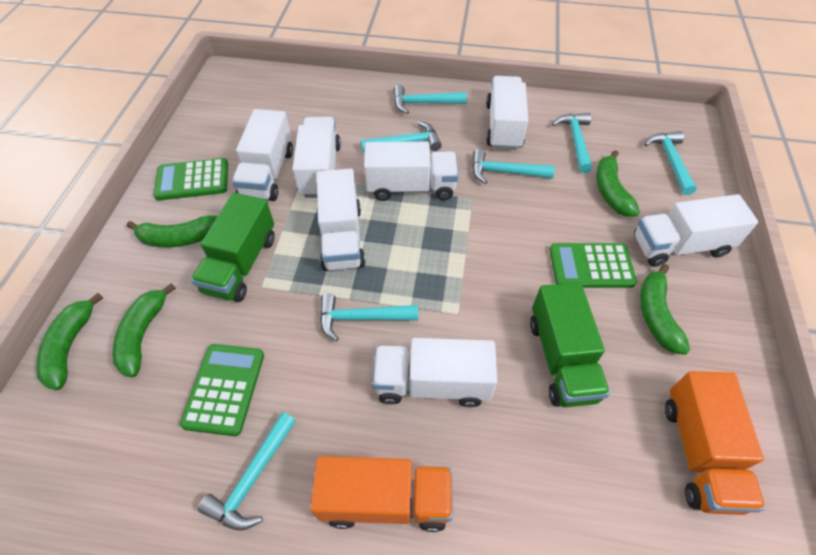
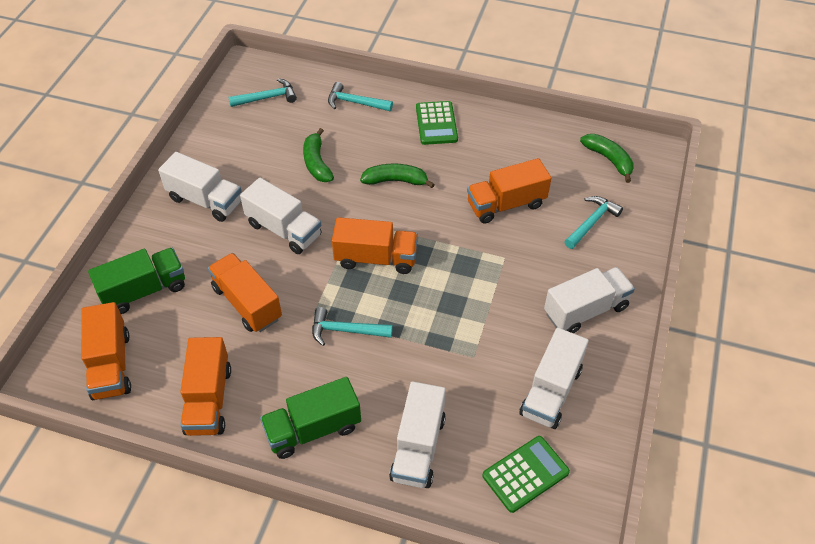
green banana: 5 -> 3
green calculator: 3 -> 2
orange truck: 2 -> 5
turquoise hammer: 7 -> 4
white truck: 7 -> 5

